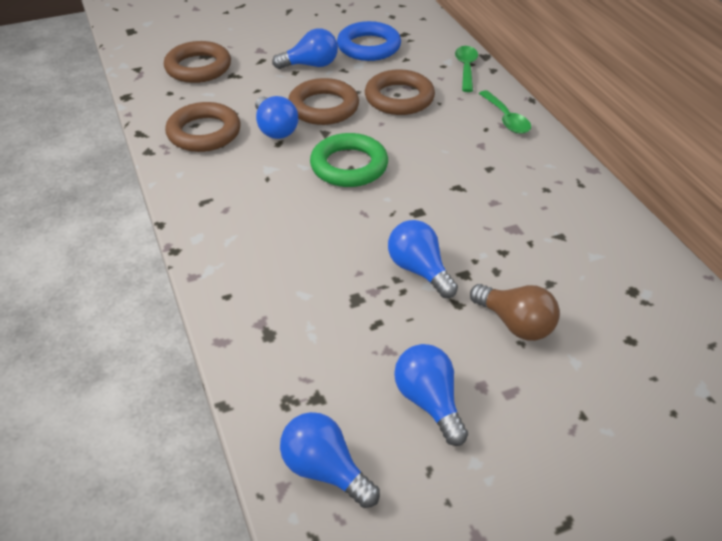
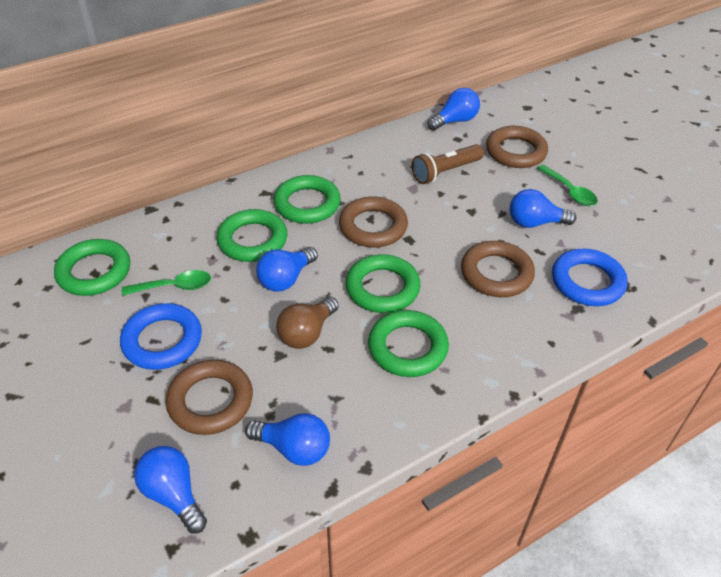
blue ring: 1 -> 2
brown flashlight: 0 -> 1
green ring: 1 -> 5

